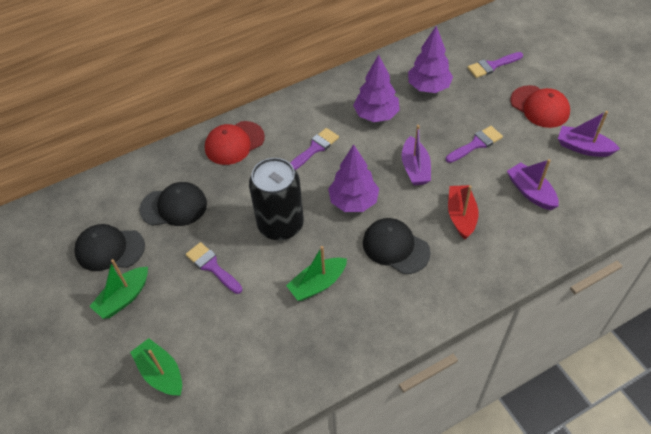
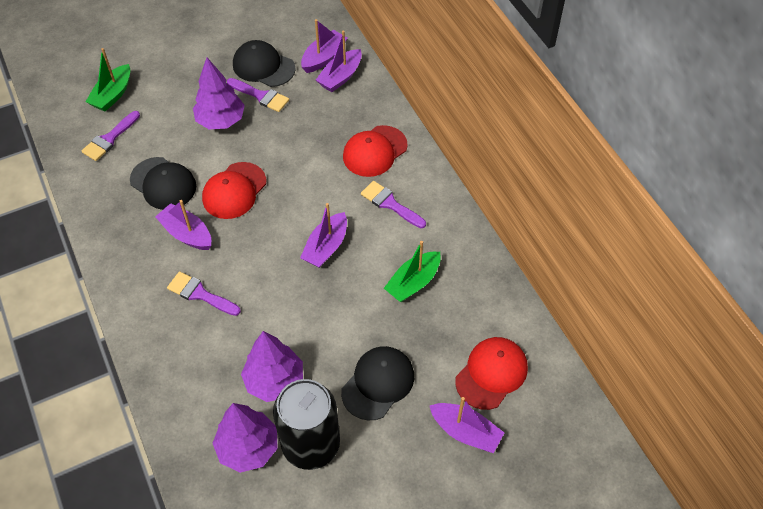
green boat: 3 -> 2
purple boat: 3 -> 5
red boat: 1 -> 0
red cap: 2 -> 3

